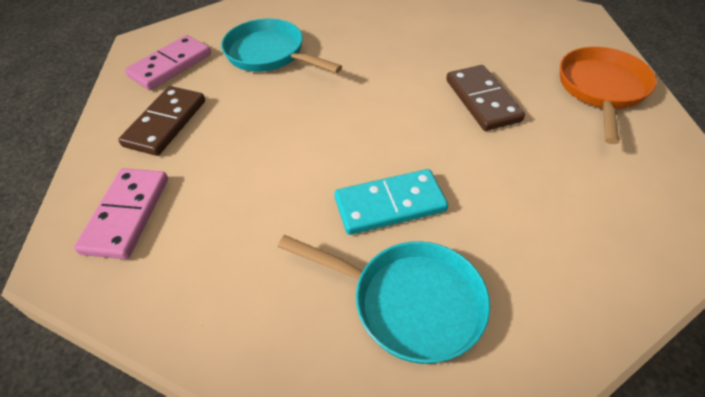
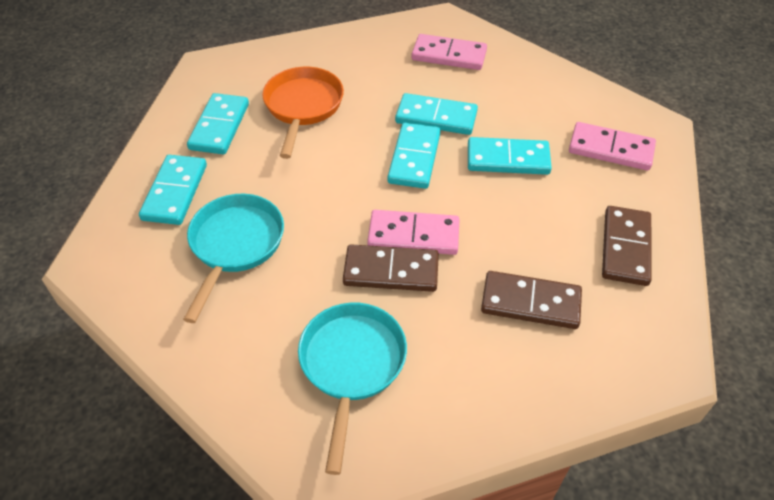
brown domino: 2 -> 3
pink domino: 2 -> 3
turquoise domino: 1 -> 5

